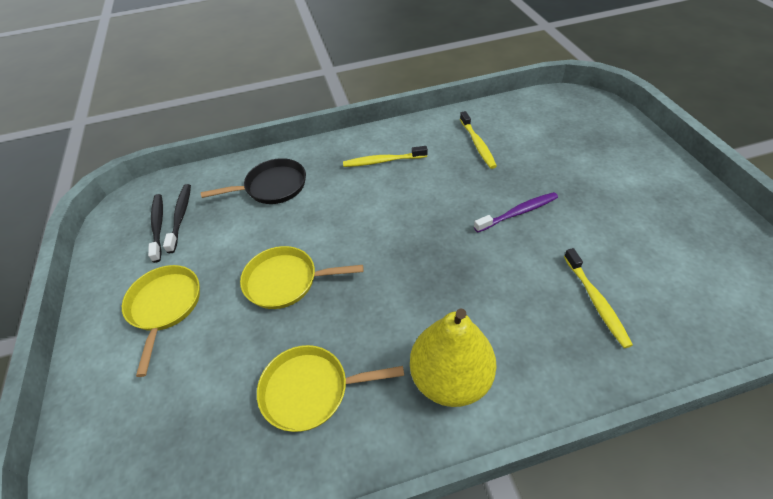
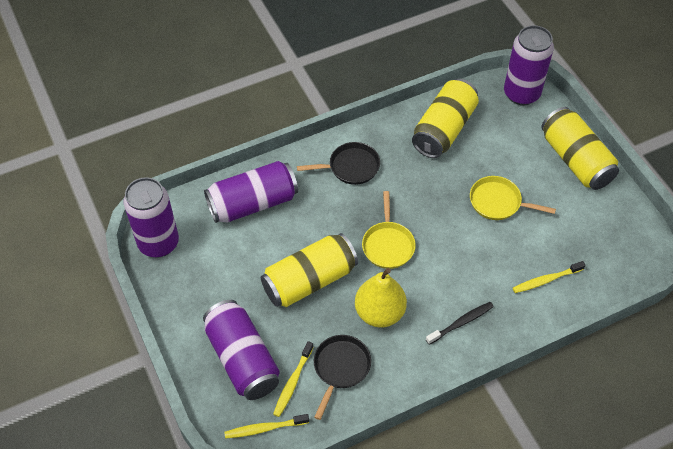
black pan: 1 -> 2
black toothbrush: 2 -> 1
purple can: 0 -> 4
purple toothbrush: 1 -> 0
yellow can: 0 -> 3
yellow pan: 3 -> 2

